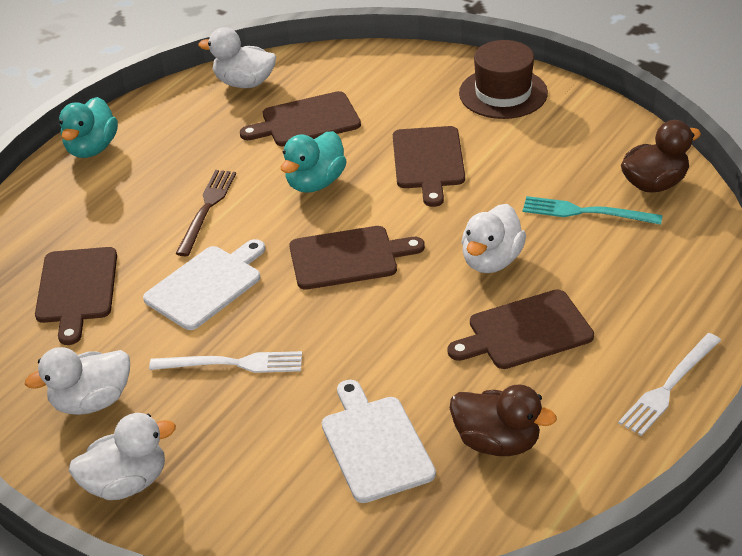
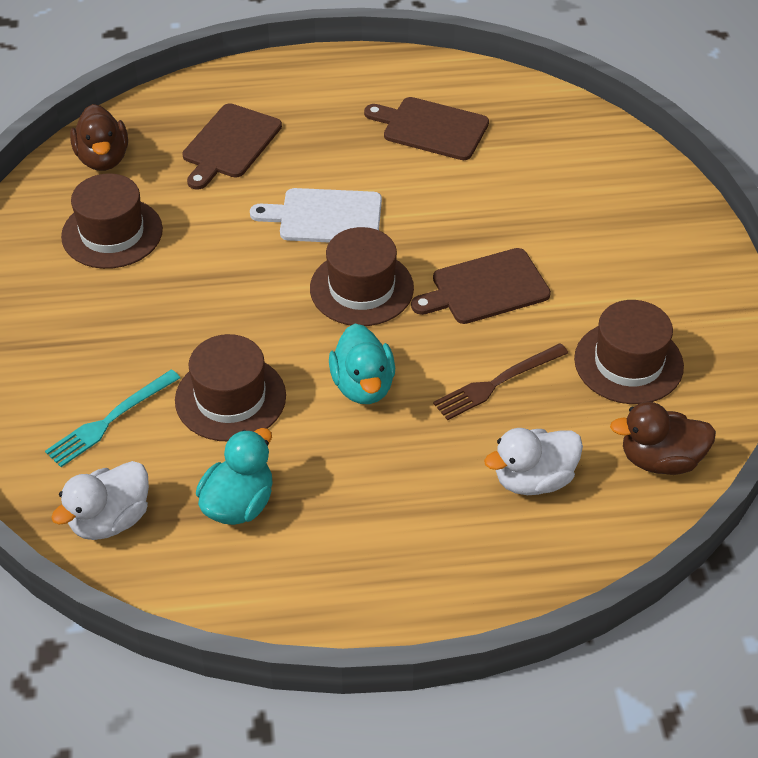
brown cutting board: 5 -> 3
brown hat: 1 -> 4
white cutting board: 2 -> 1
white duck: 4 -> 2
white fork: 2 -> 0

